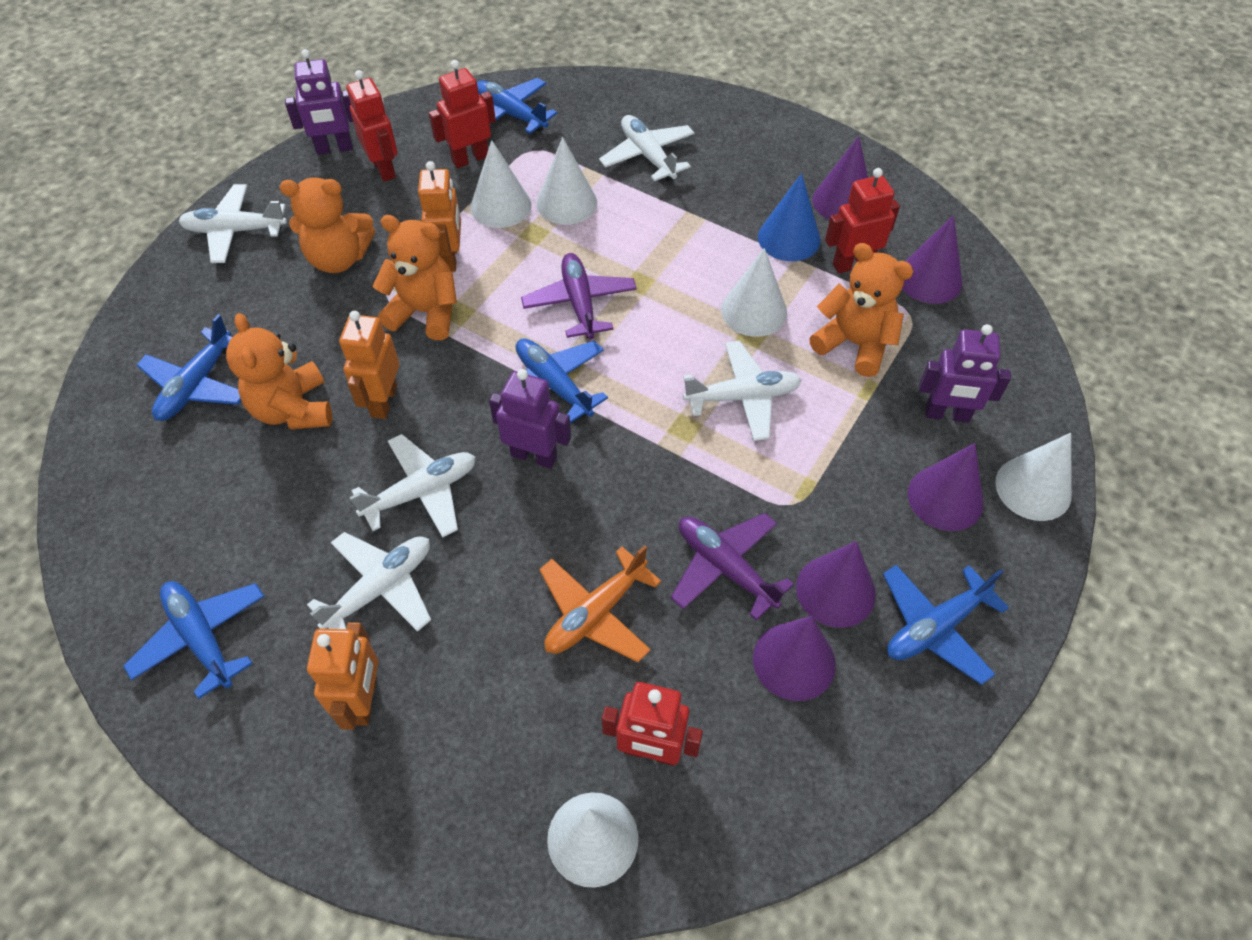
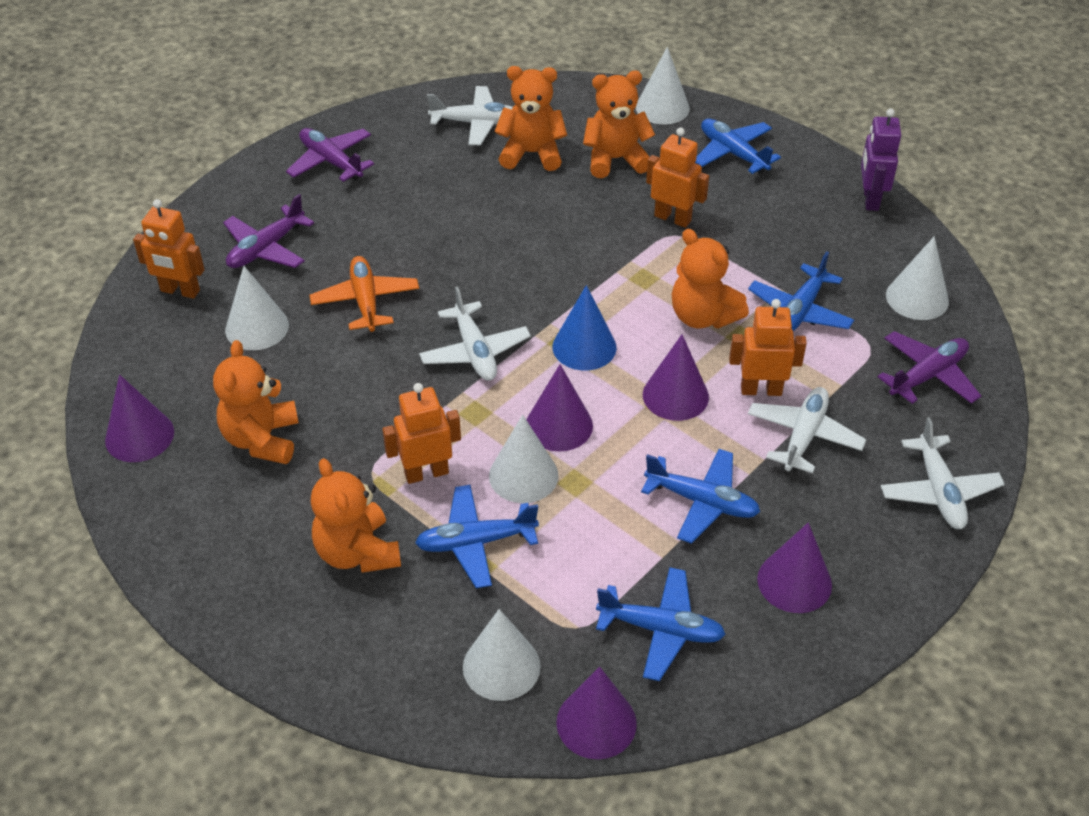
orange robot: 3 -> 4
orange teddy bear: 4 -> 5
purple plane: 2 -> 3
purple robot: 3 -> 1
red robot: 4 -> 0
white plane: 5 -> 4

